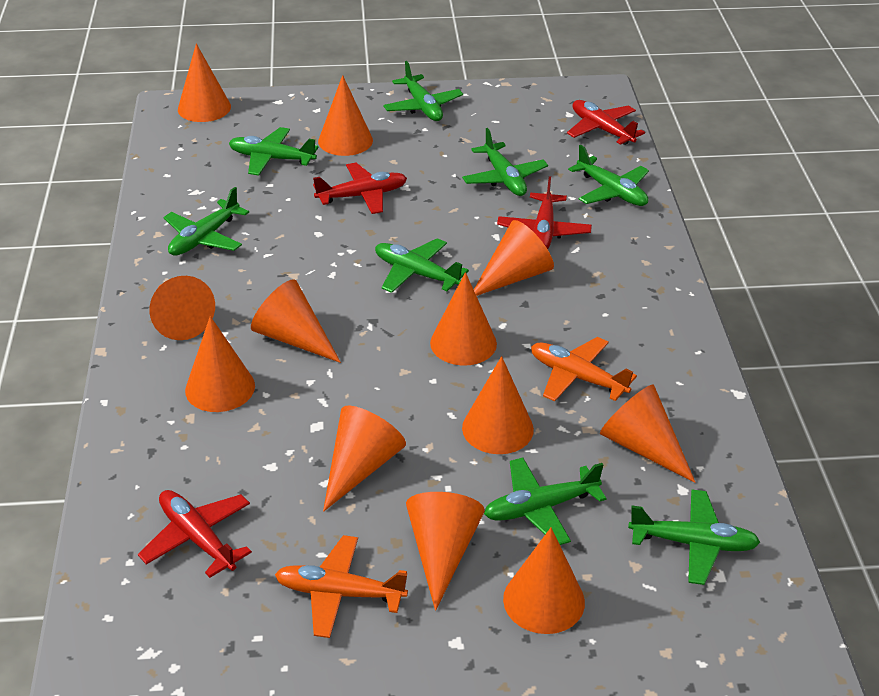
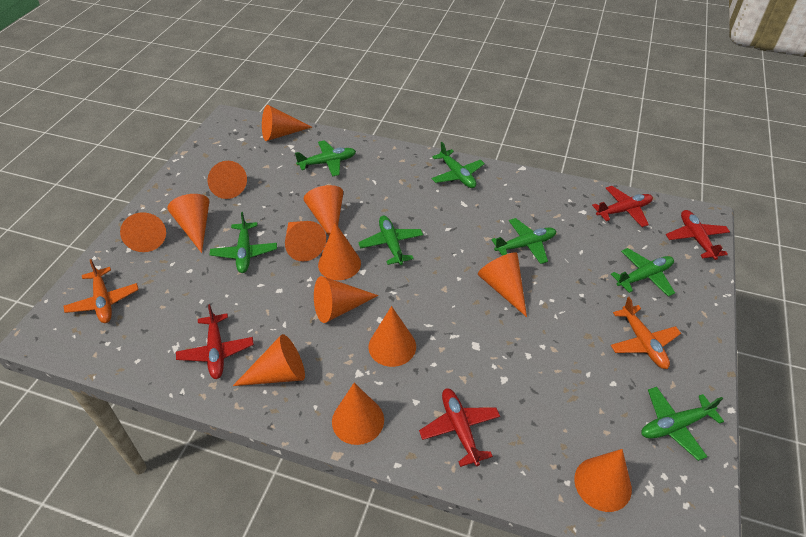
green plane: 8 -> 7
orange cone: 12 -> 13

